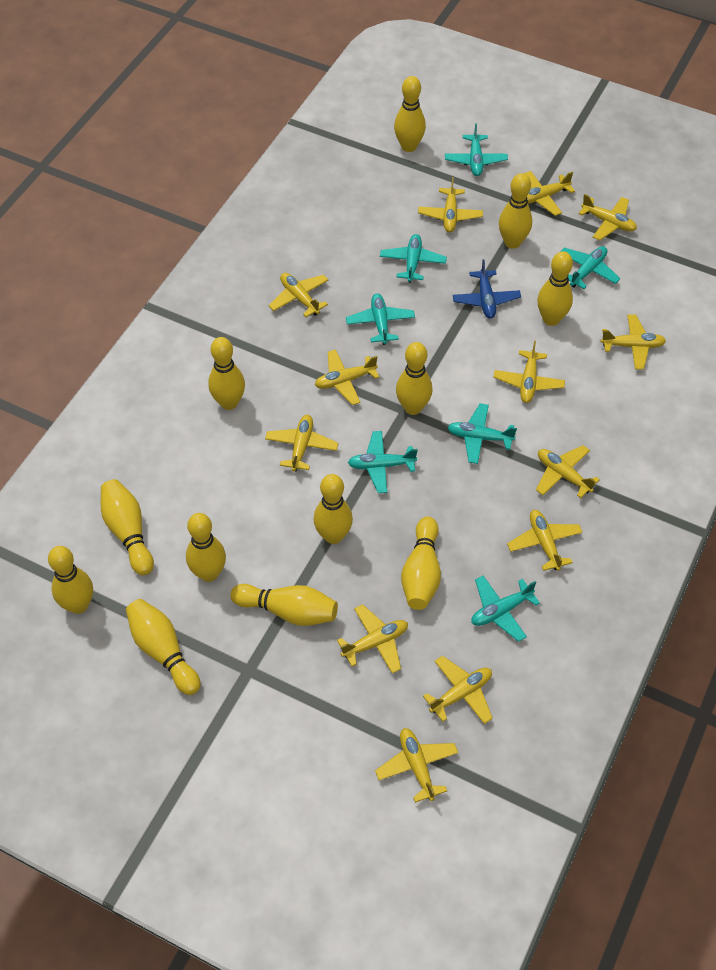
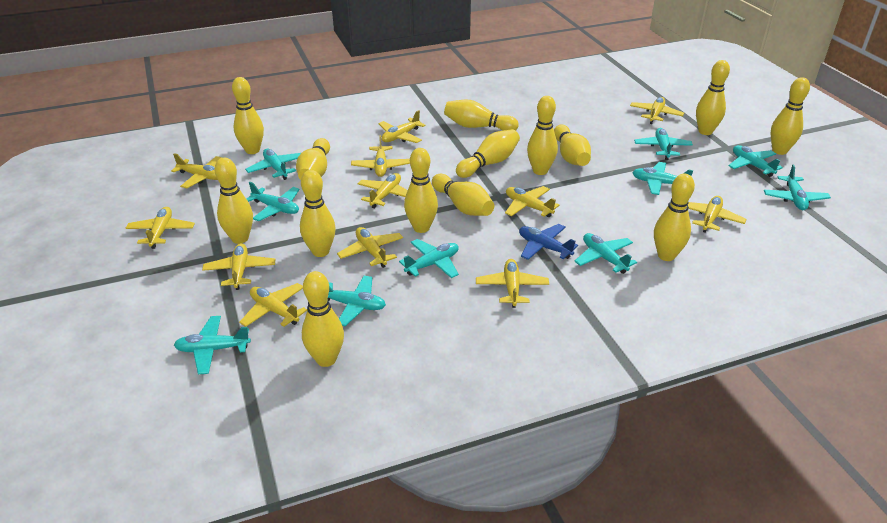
turquoise plane: 7 -> 10
yellow bowling pin: 12 -> 14
yellow plane: 13 -> 12

